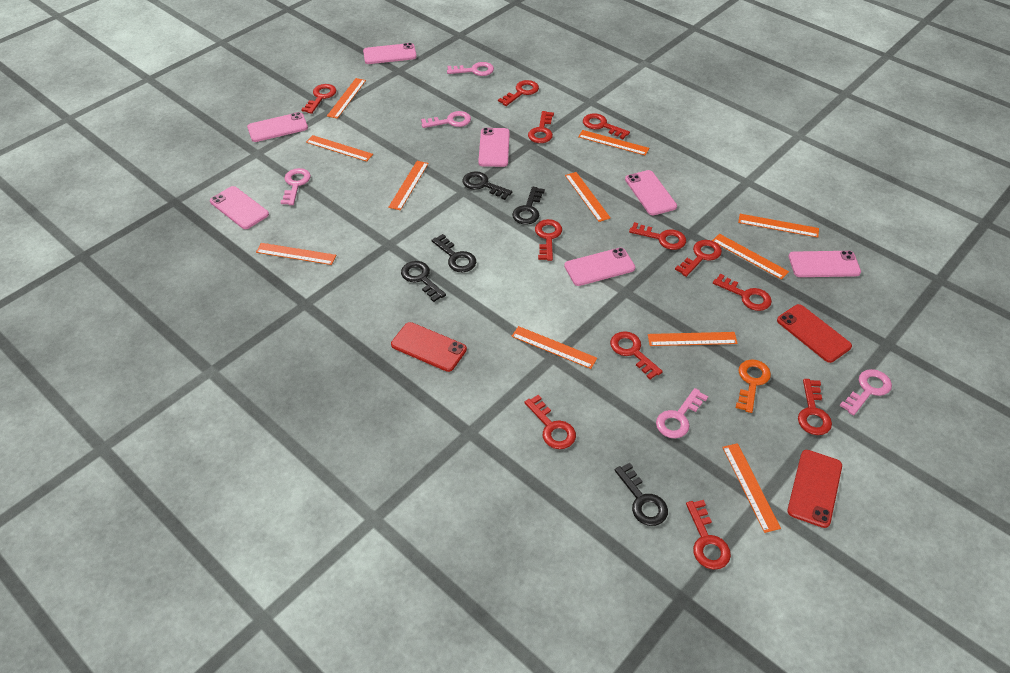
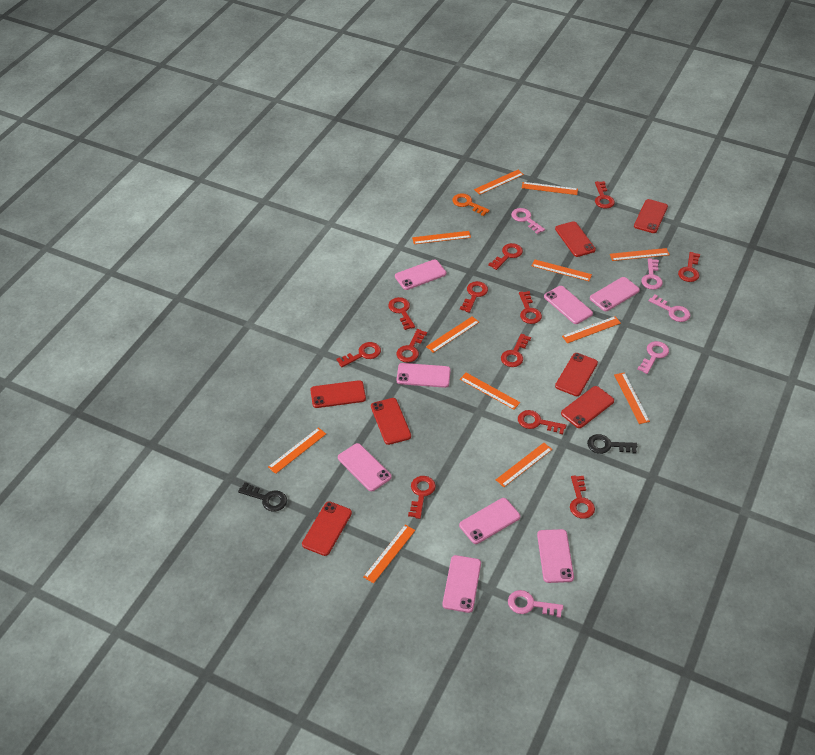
black key: 5 -> 2
orange ruler: 11 -> 12
pink phone: 7 -> 8
red phone: 3 -> 7

